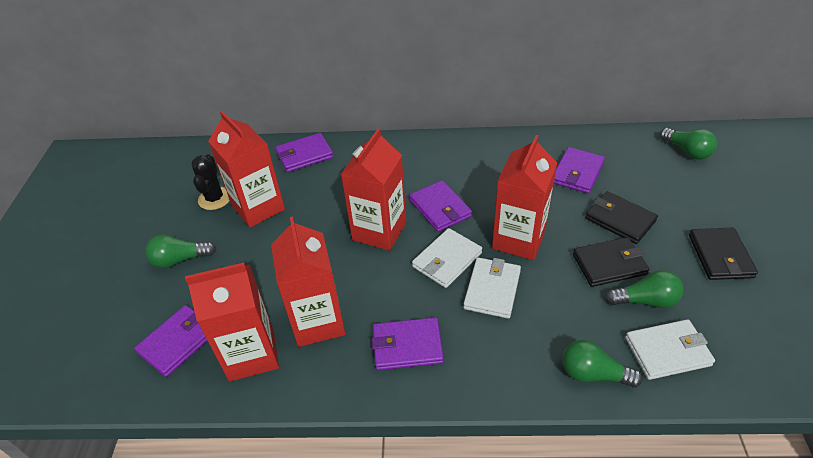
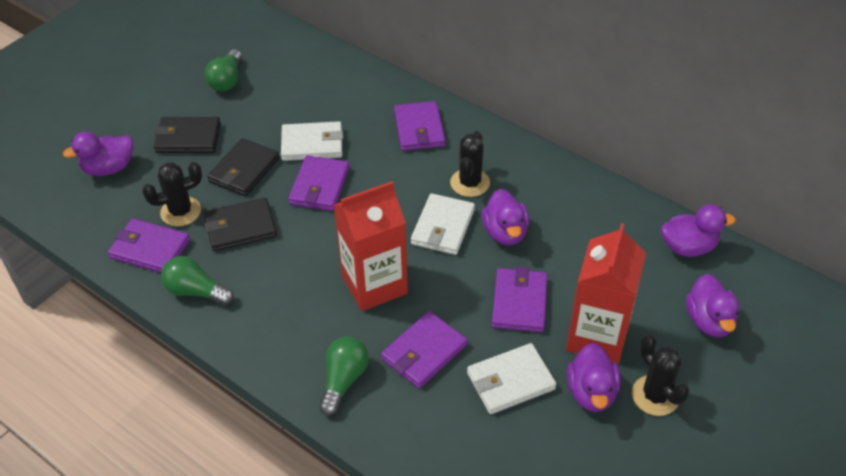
black cactus: 1 -> 3
green light bulb: 4 -> 3
purple duck: 0 -> 5
red carton: 5 -> 2

